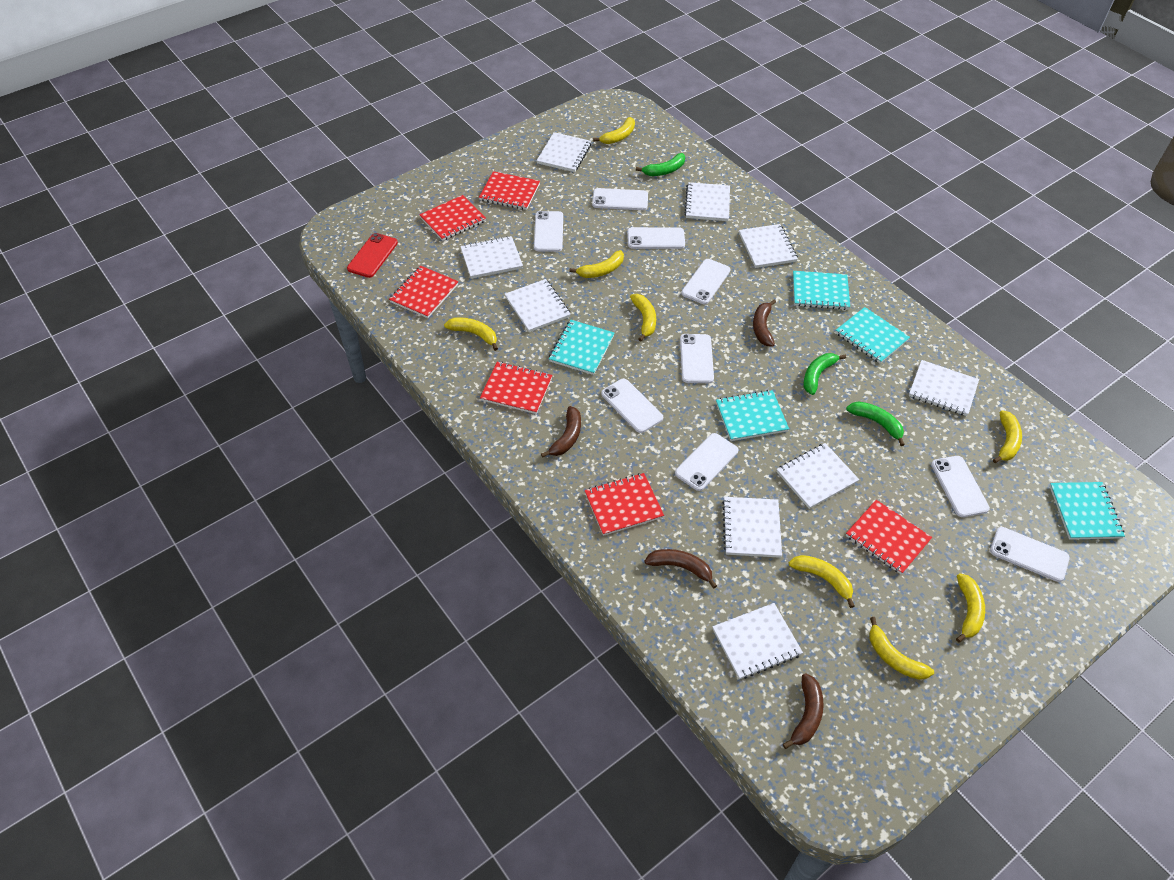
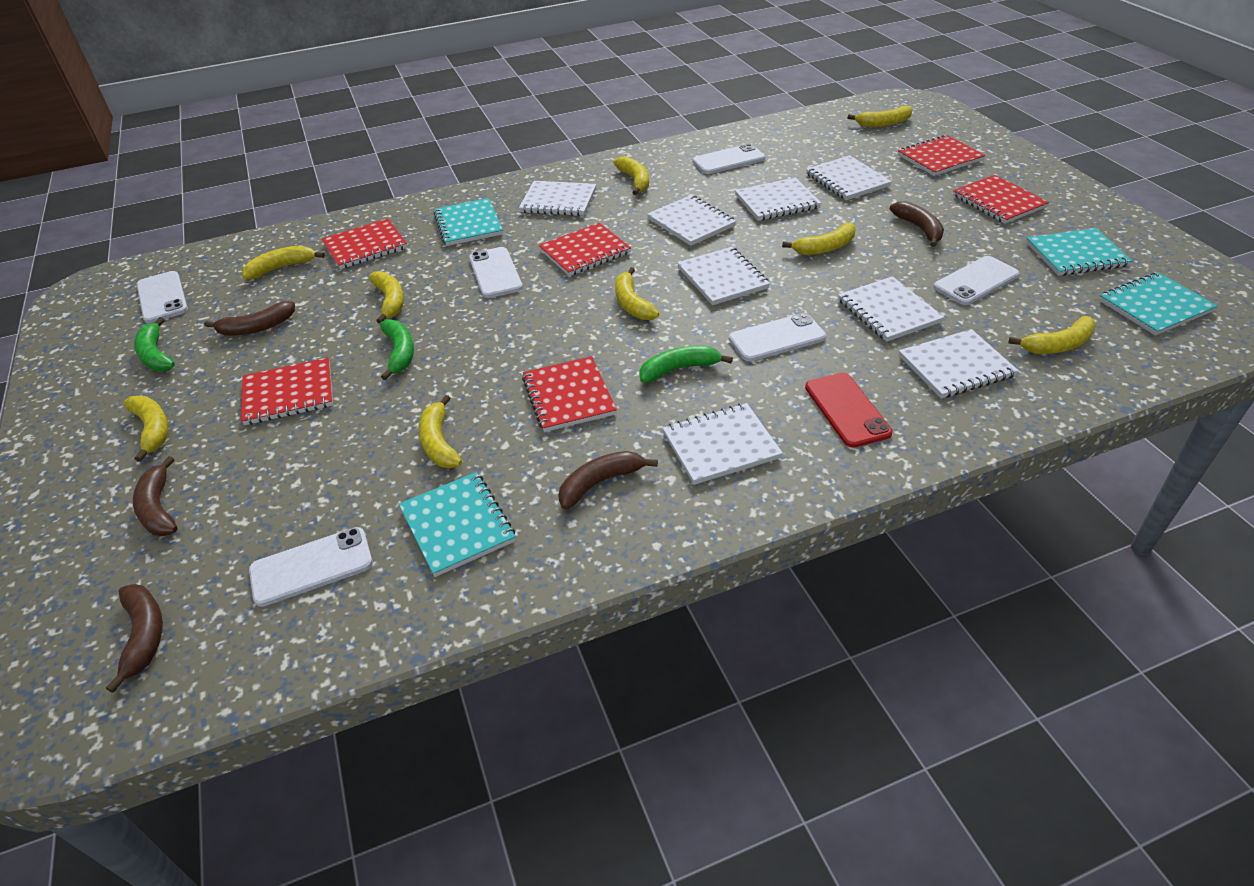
brown banana: 4 -> 5
turquoise notebook: 5 -> 4
white notebook: 9 -> 8
white phone: 9 -> 6
yellow banana: 8 -> 9

